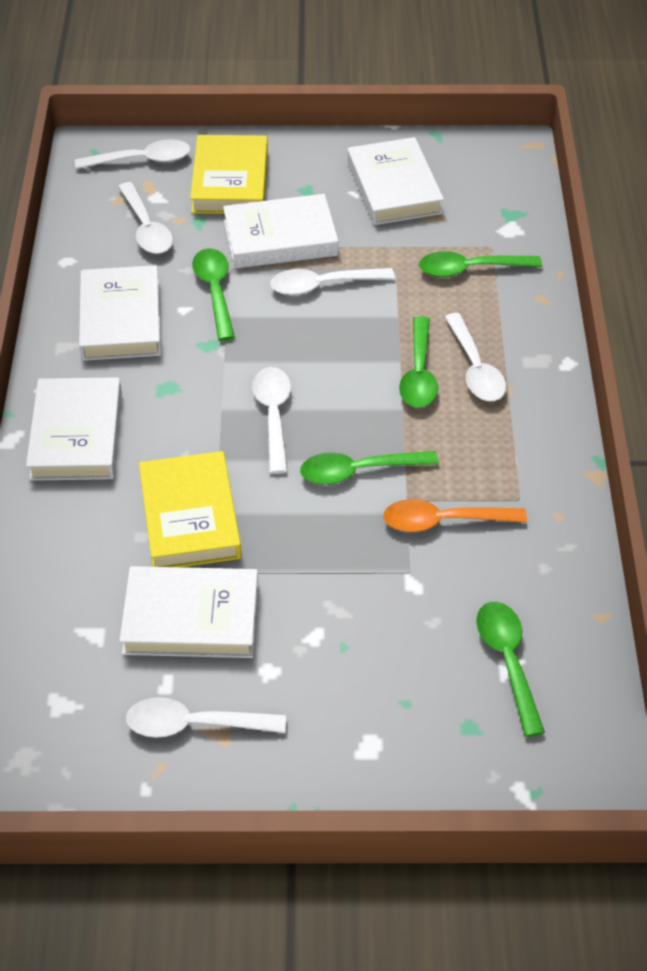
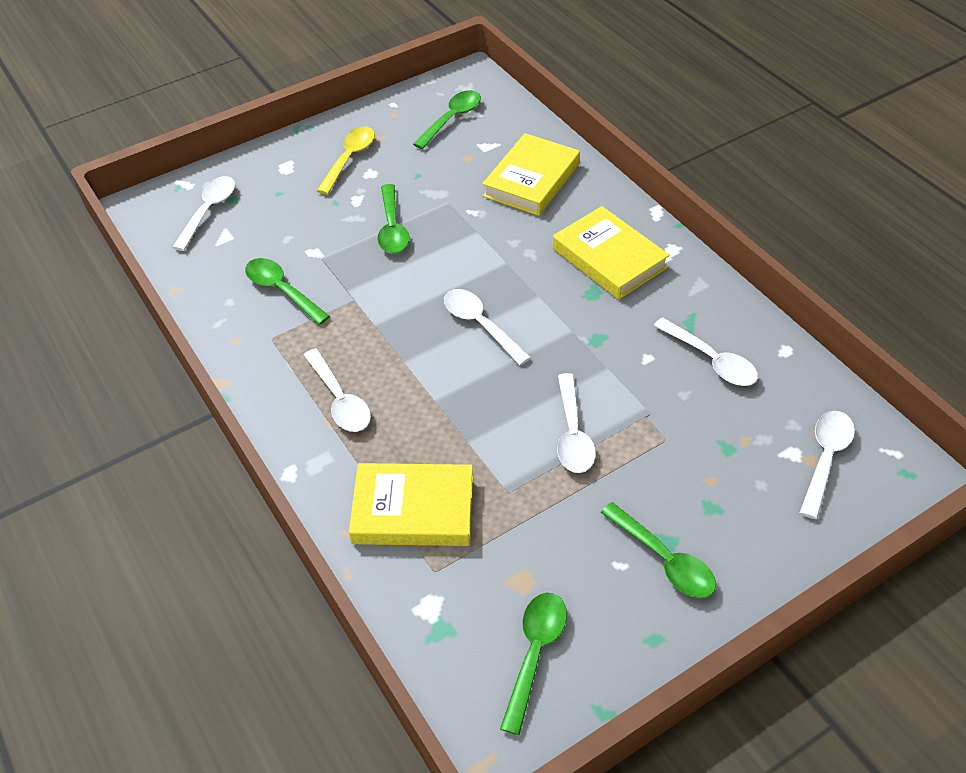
orange spoon: 1 -> 0
white book: 5 -> 0
yellow book: 2 -> 3
yellow spoon: 0 -> 1

